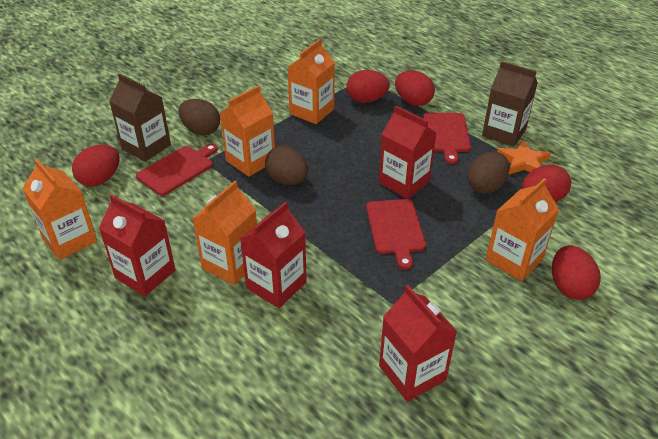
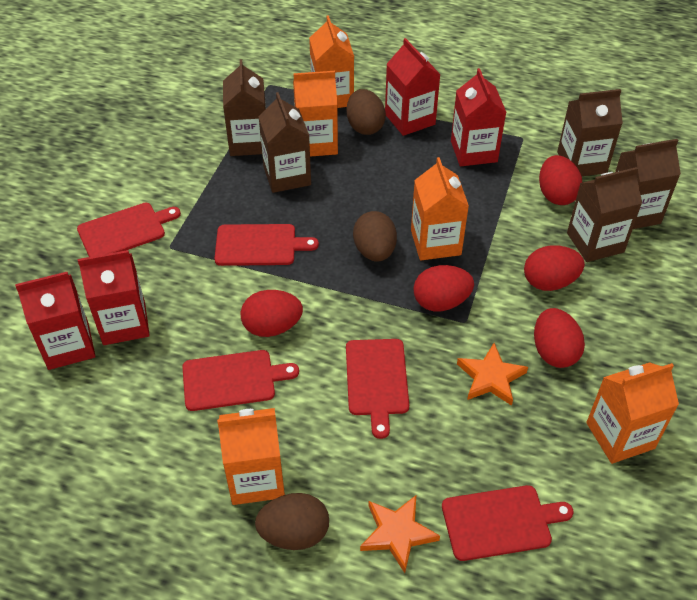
brown carton: 2 -> 5
orange star: 1 -> 2
red cutting board: 3 -> 5

